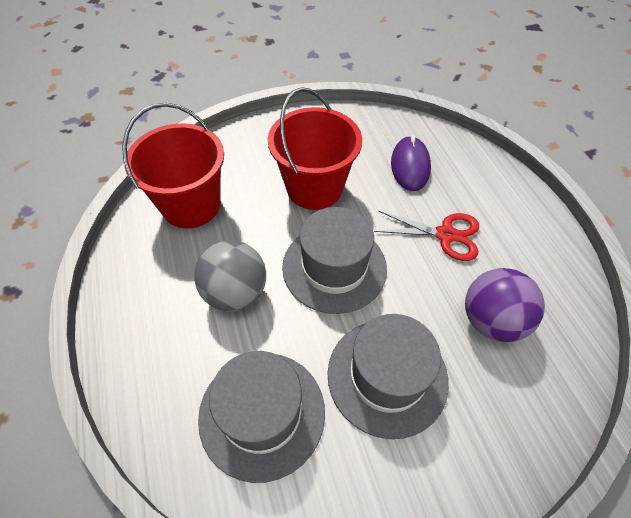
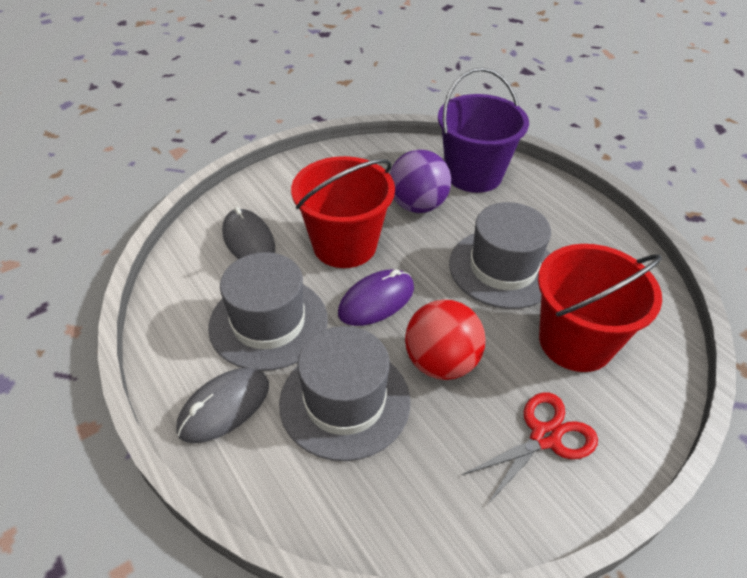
grey ball: 1 -> 0
grey mouse: 0 -> 2
purple bucket: 0 -> 1
red ball: 0 -> 1

